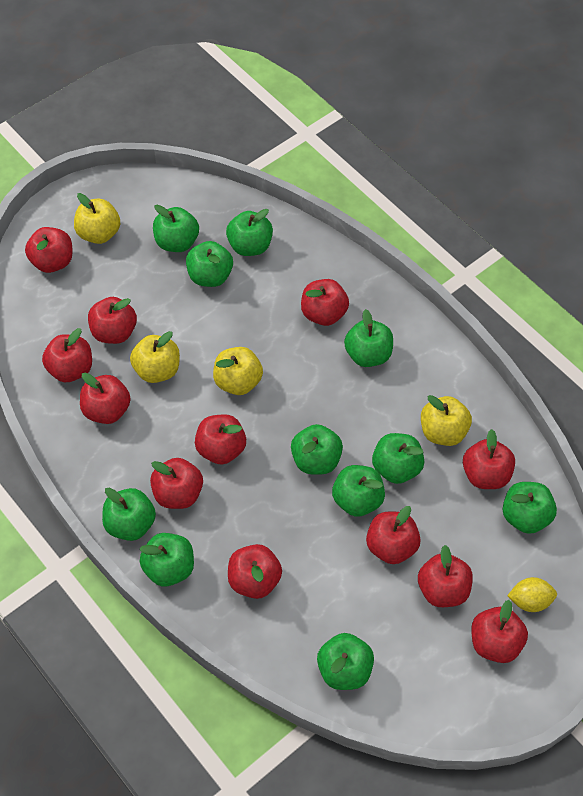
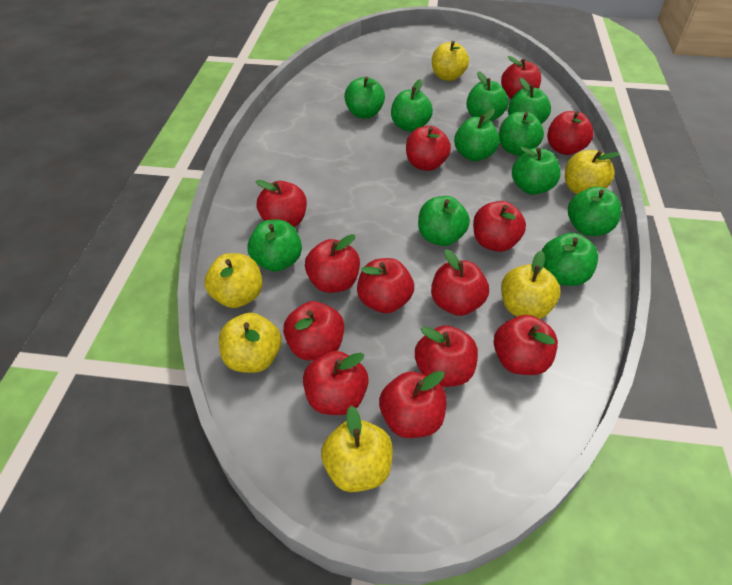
red apple: 12 -> 13
yellow apple: 4 -> 6
yellow lemon: 1 -> 0

